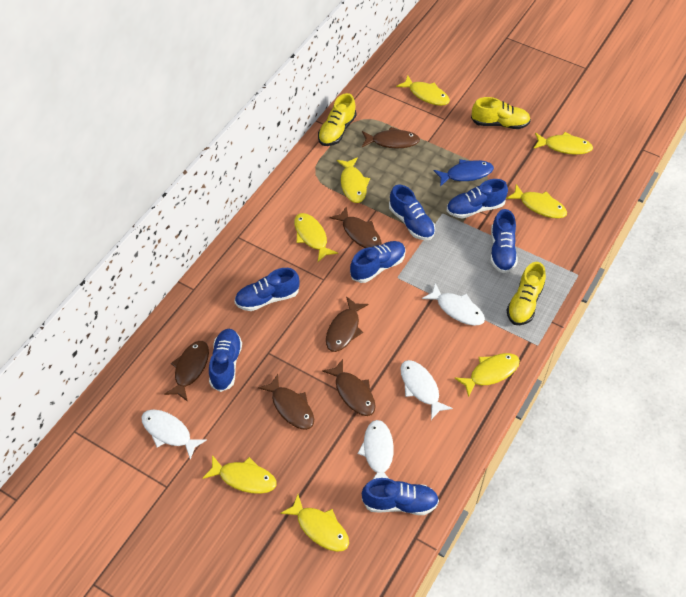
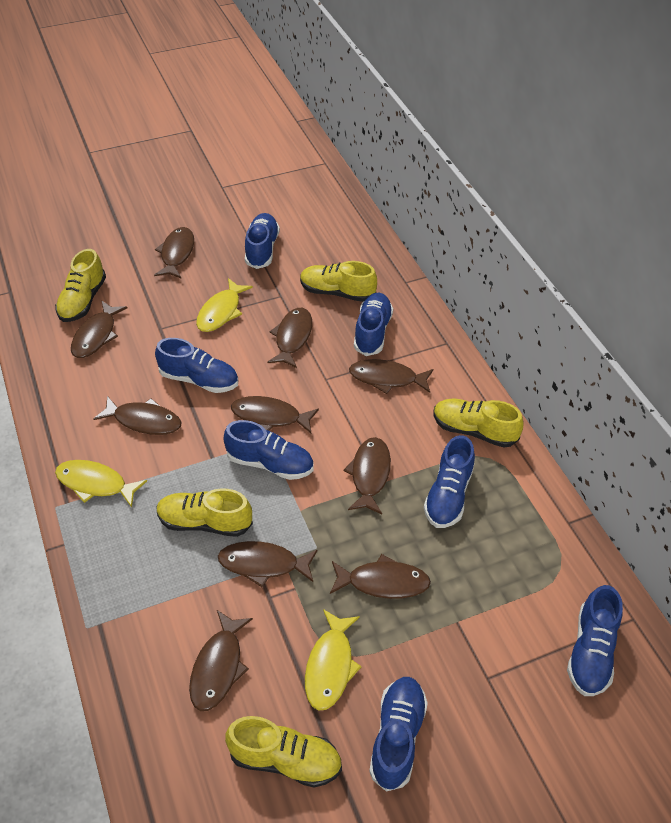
blue fish: 1 -> 0
brown fish: 6 -> 10
white fish: 4 -> 0
yellow fish: 8 -> 3
yellow shoe: 3 -> 5

